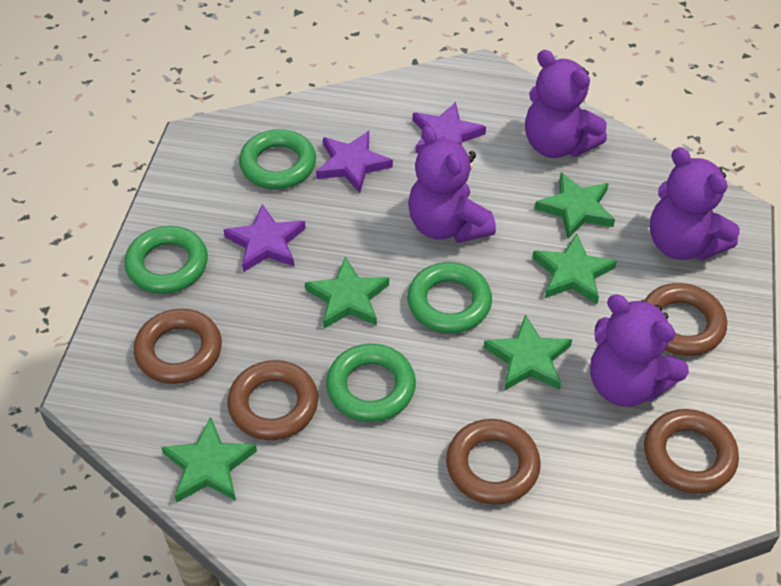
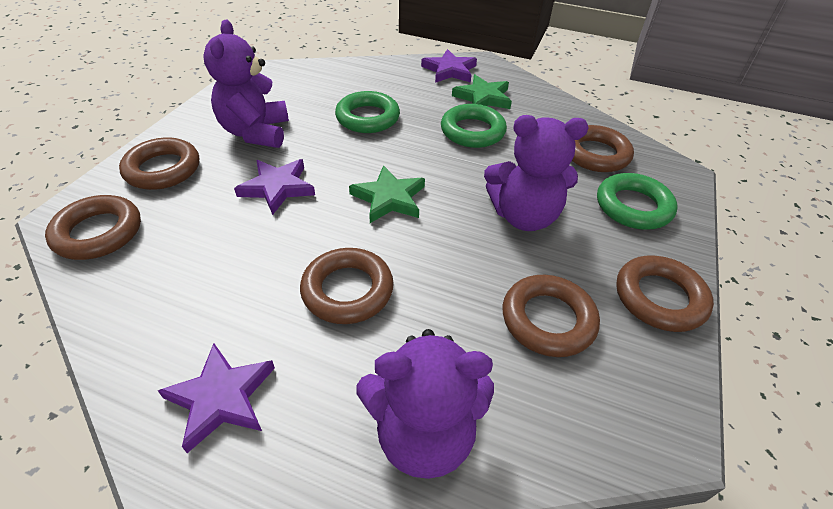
brown ring: 5 -> 6
green ring: 4 -> 3
green star: 5 -> 2
purple teddy bear: 4 -> 3

